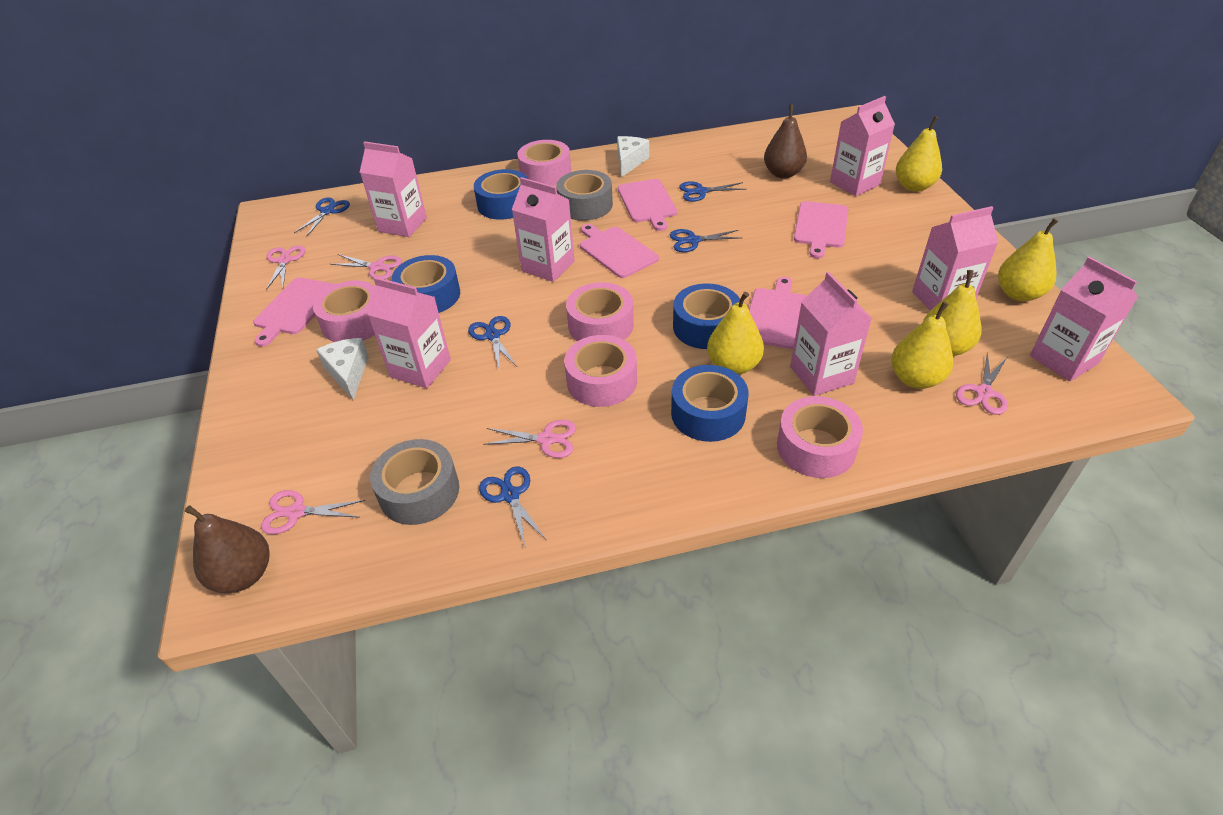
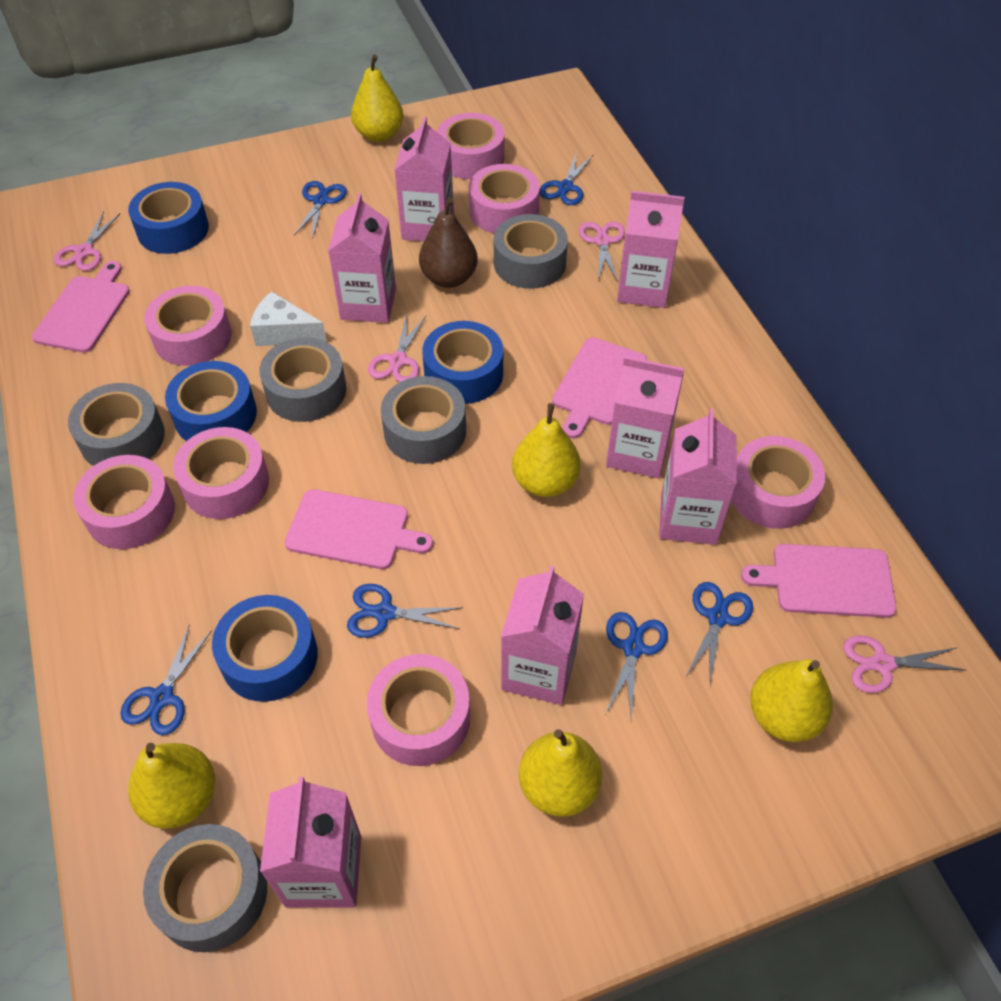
blue scissors: 5 -> 6
brown pear: 2 -> 1
grey tape: 2 -> 5
pink cutting board: 5 -> 4
pink scissors: 5 -> 4
pink tape: 5 -> 7
white cheese: 2 -> 1

